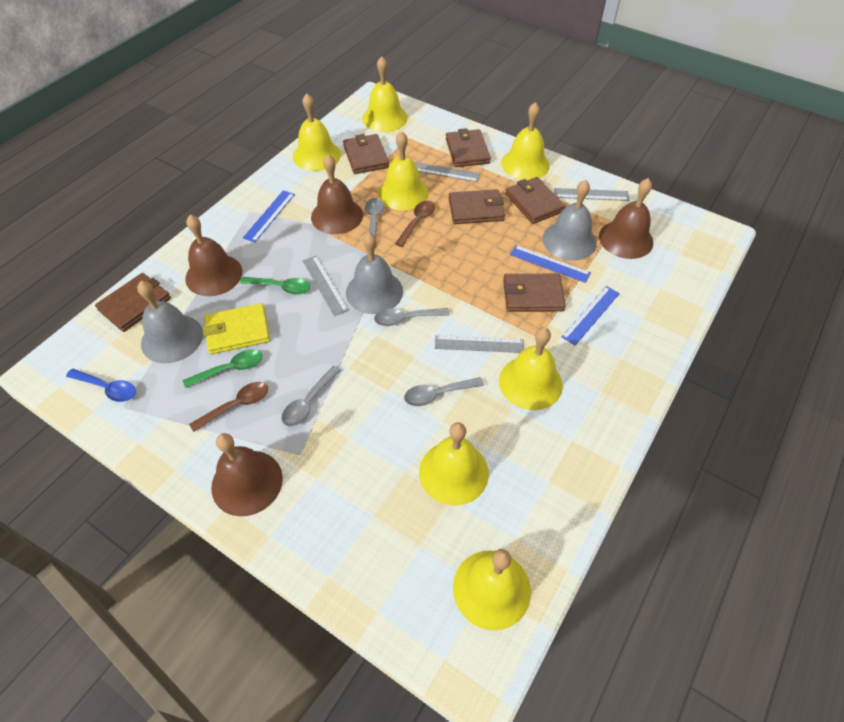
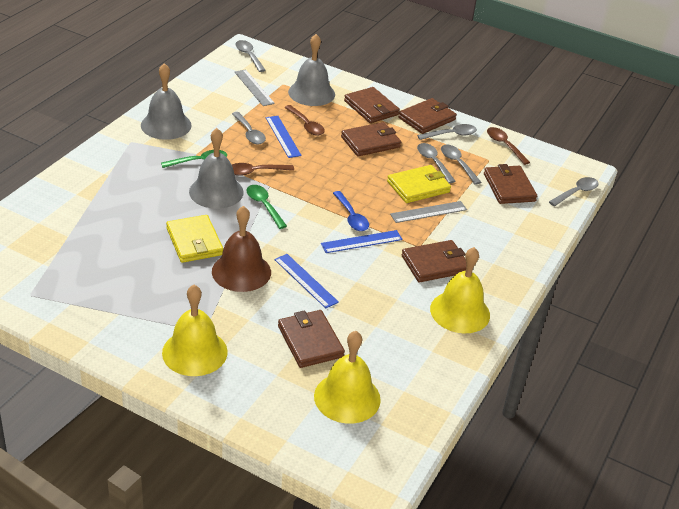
brown bell: 4 -> 1
brown spoon: 2 -> 3
grey ruler: 4 -> 2
grey spoon: 4 -> 6
yellow bell: 7 -> 3
yellow wallet: 1 -> 2

